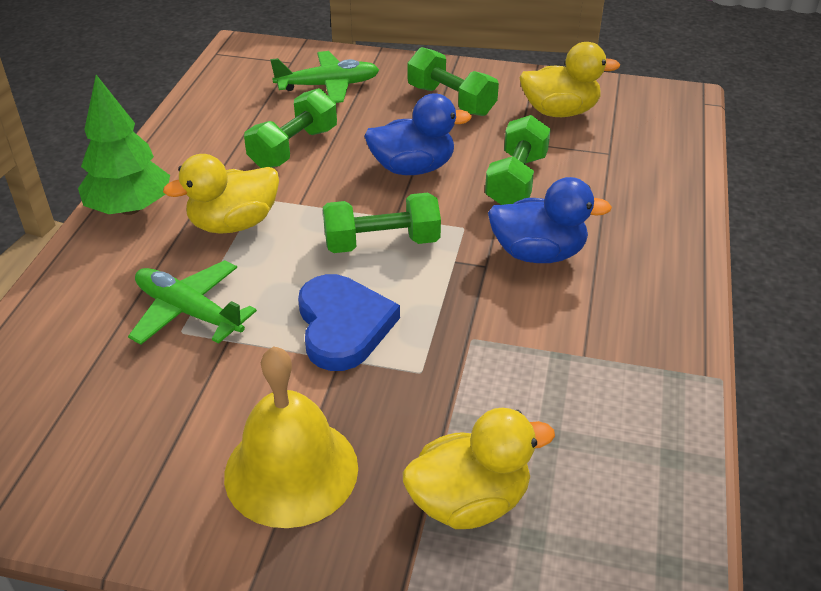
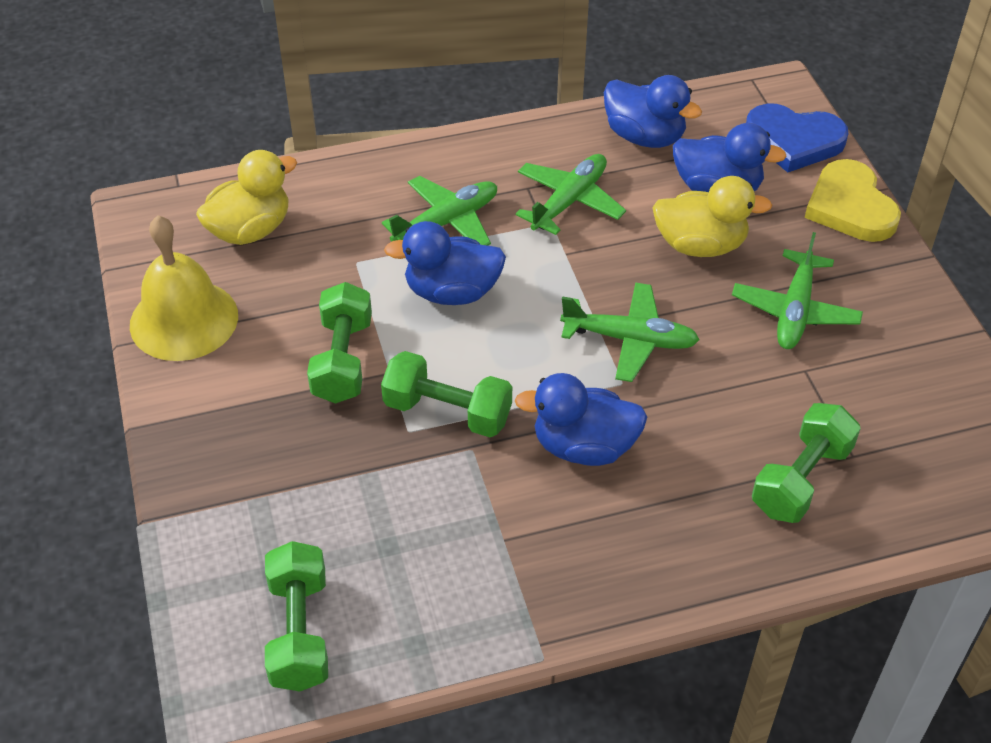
blue duck: 2 -> 4
green plane: 2 -> 4
green tree: 1 -> 0
yellow duck: 3 -> 2
yellow heart: 0 -> 1

